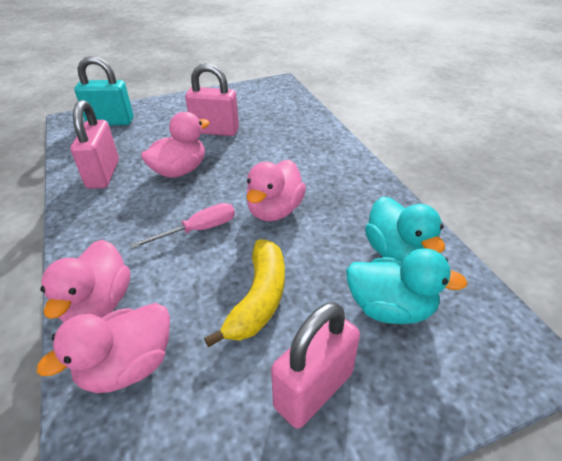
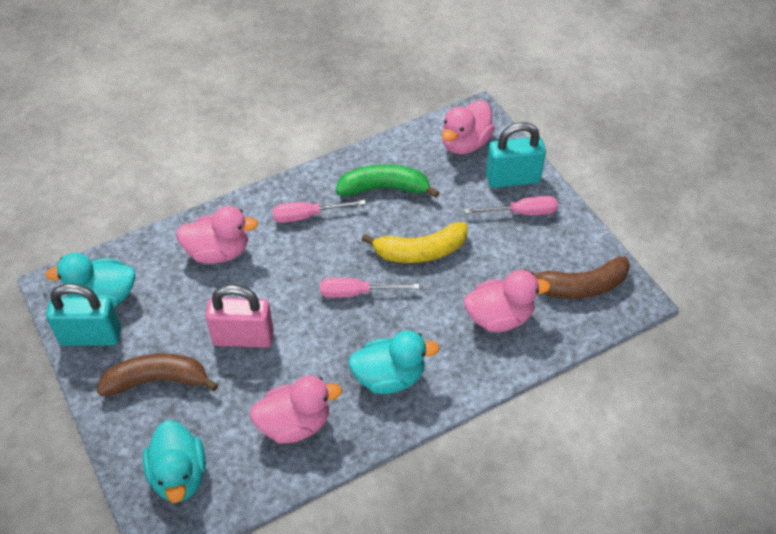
brown banana: 0 -> 2
green banana: 0 -> 1
pink padlock: 3 -> 1
pink screwdriver: 1 -> 3
turquoise duck: 2 -> 3
turquoise padlock: 1 -> 2

